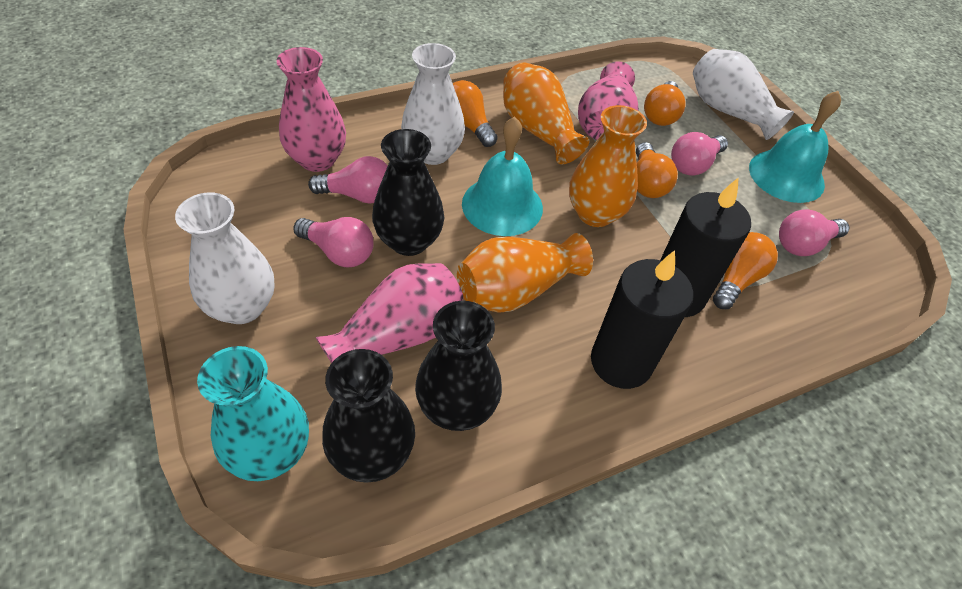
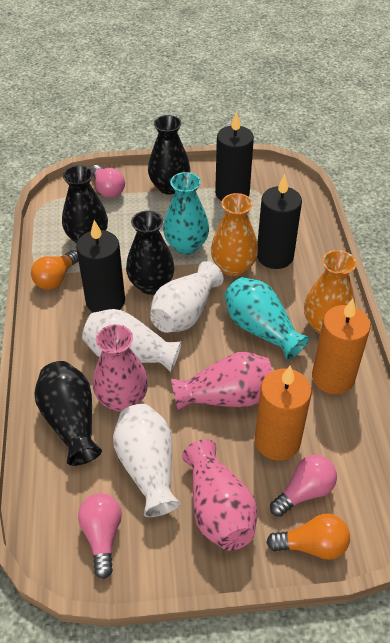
black candle: 2 -> 3
black vase: 3 -> 4
orange candle: 0 -> 2
orange light bulb: 4 -> 2
orange vase: 3 -> 2
pink light bulb: 4 -> 3
turquoise bell: 2 -> 0
turquoise vase: 1 -> 2

